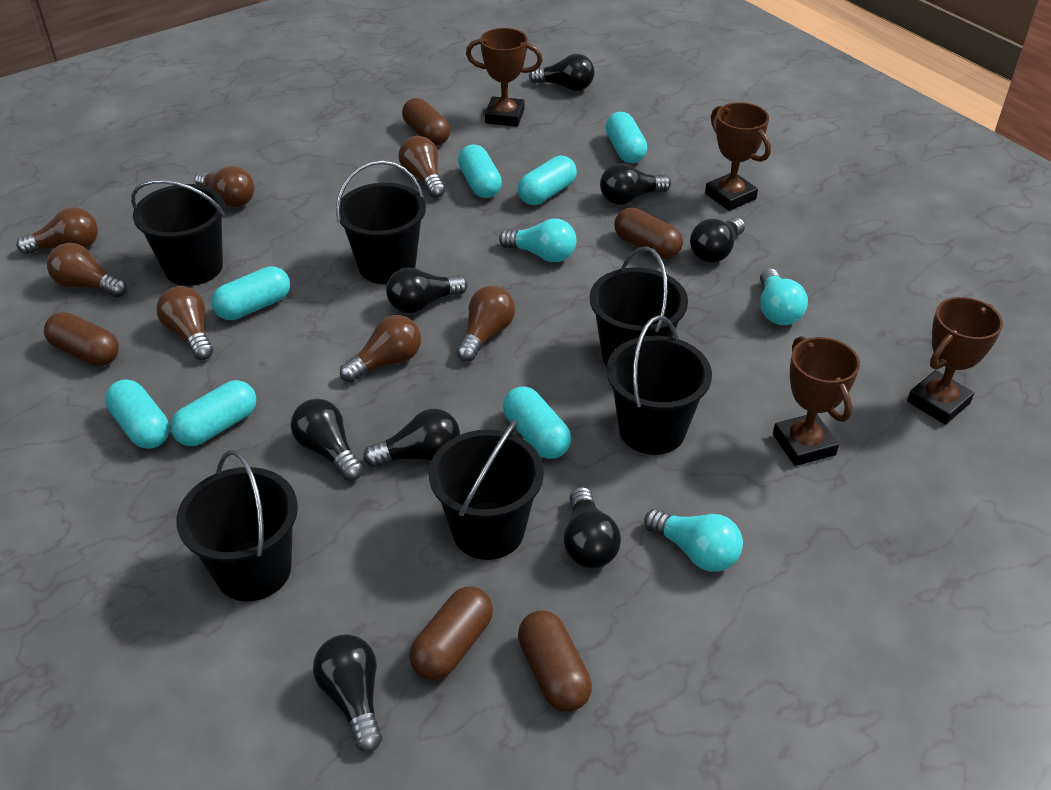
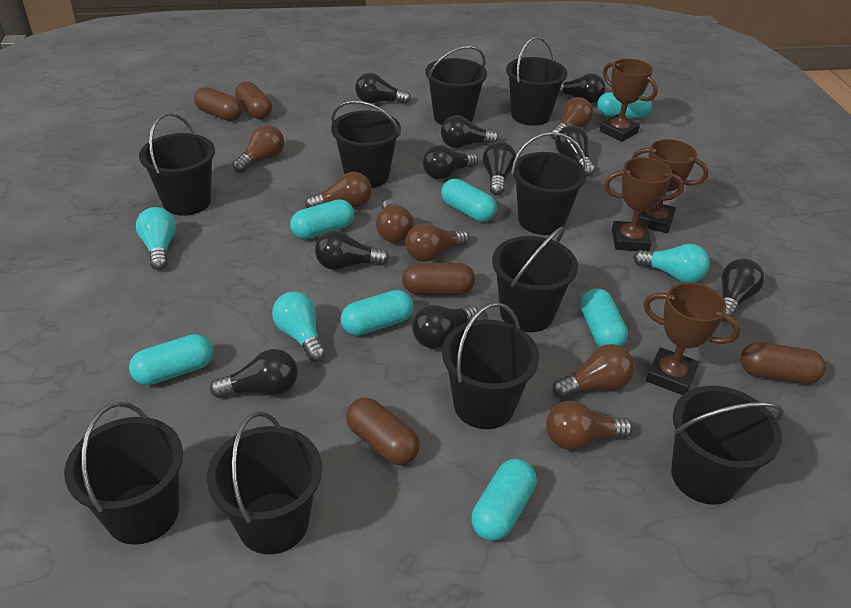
black bucket: 6 -> 10
black light bulb: 8 -> 10

